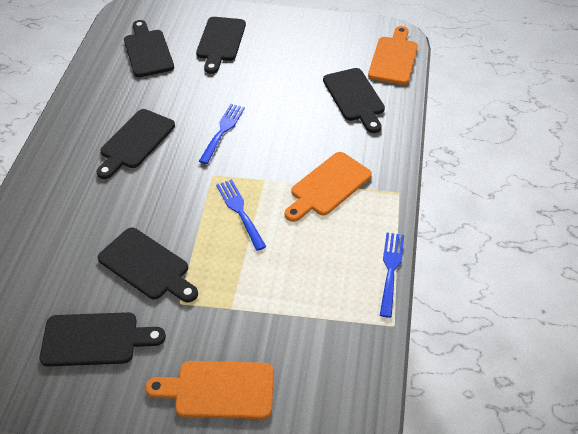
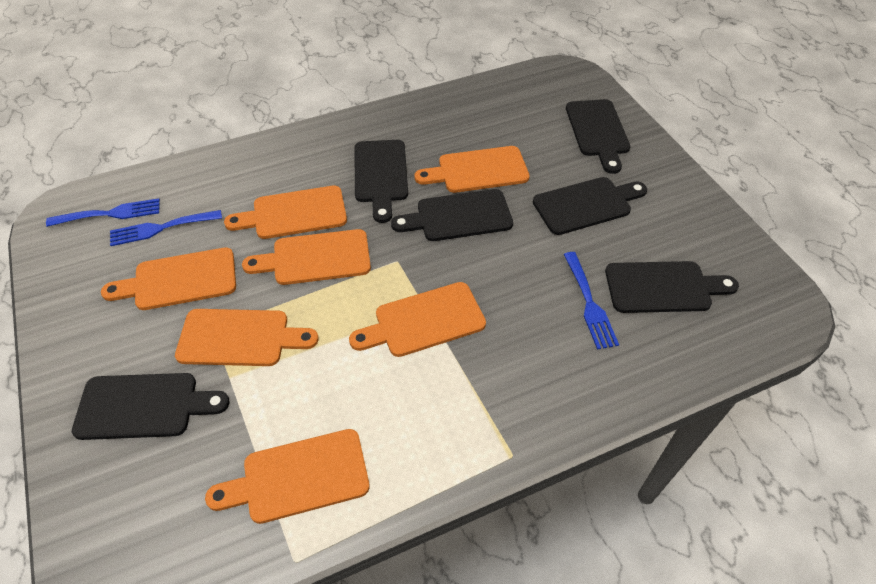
orange cutting board: 3 -> 7

